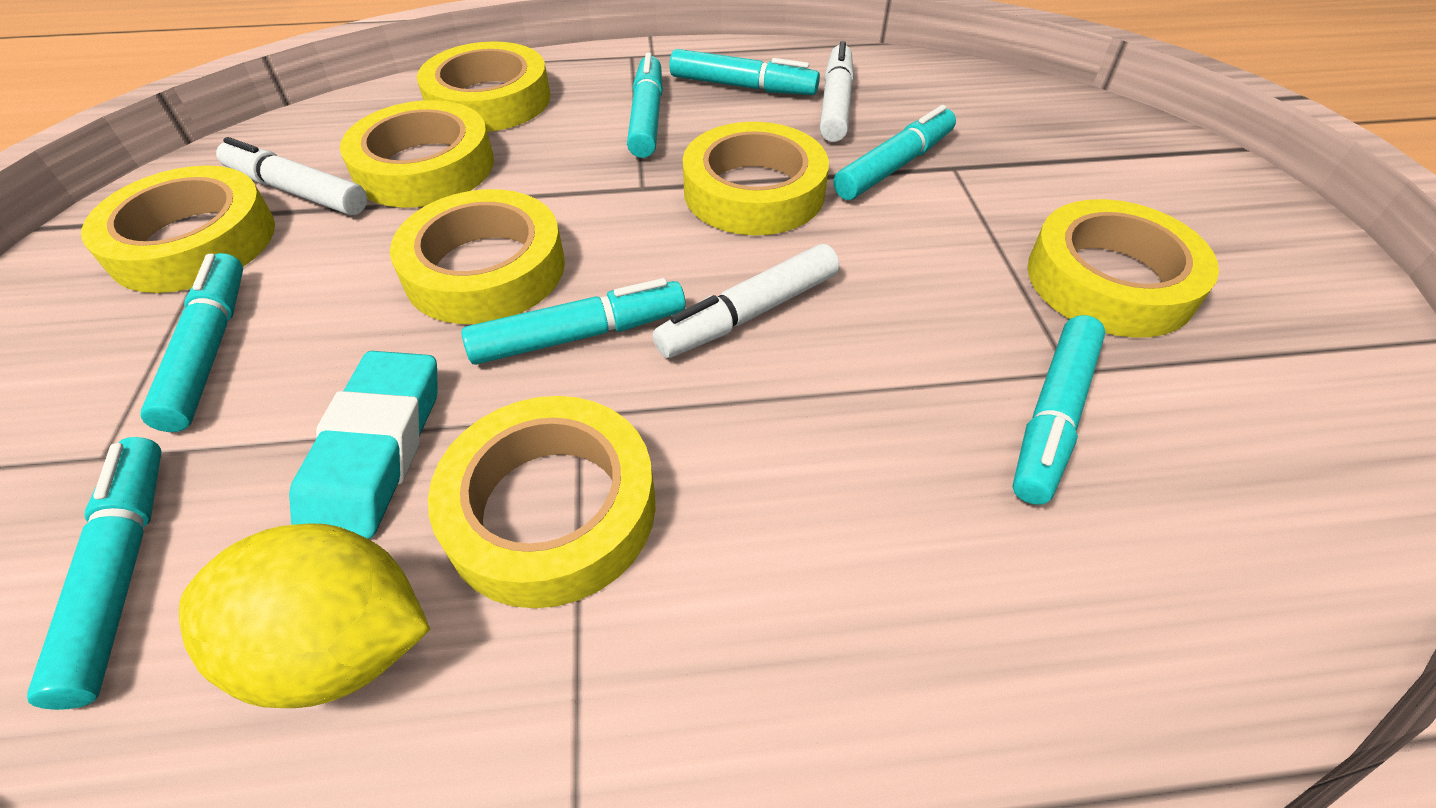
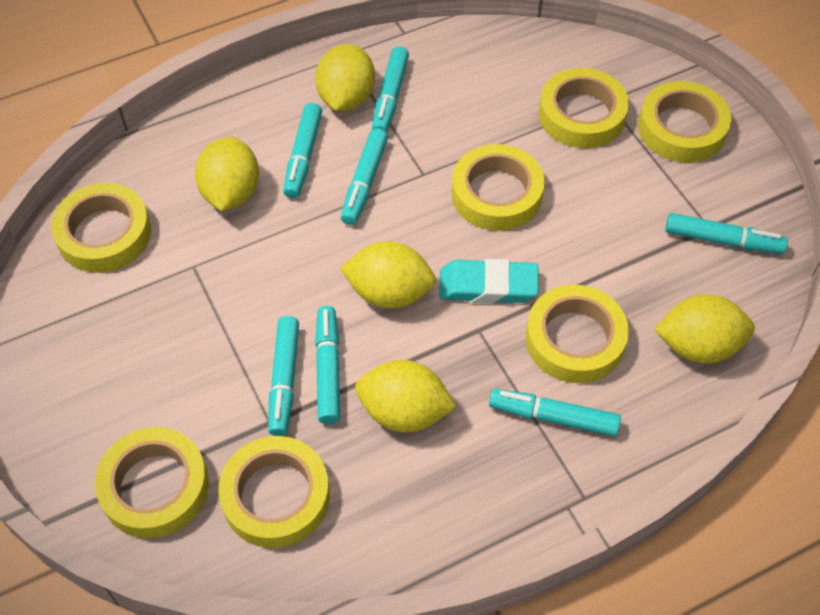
white marker: 3 -> 0
yellow lemon: 1 -> 5

